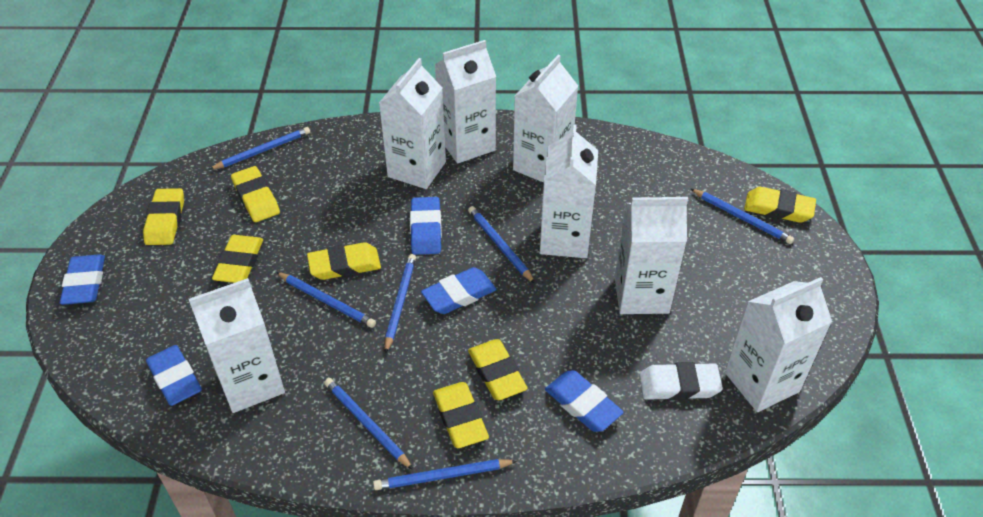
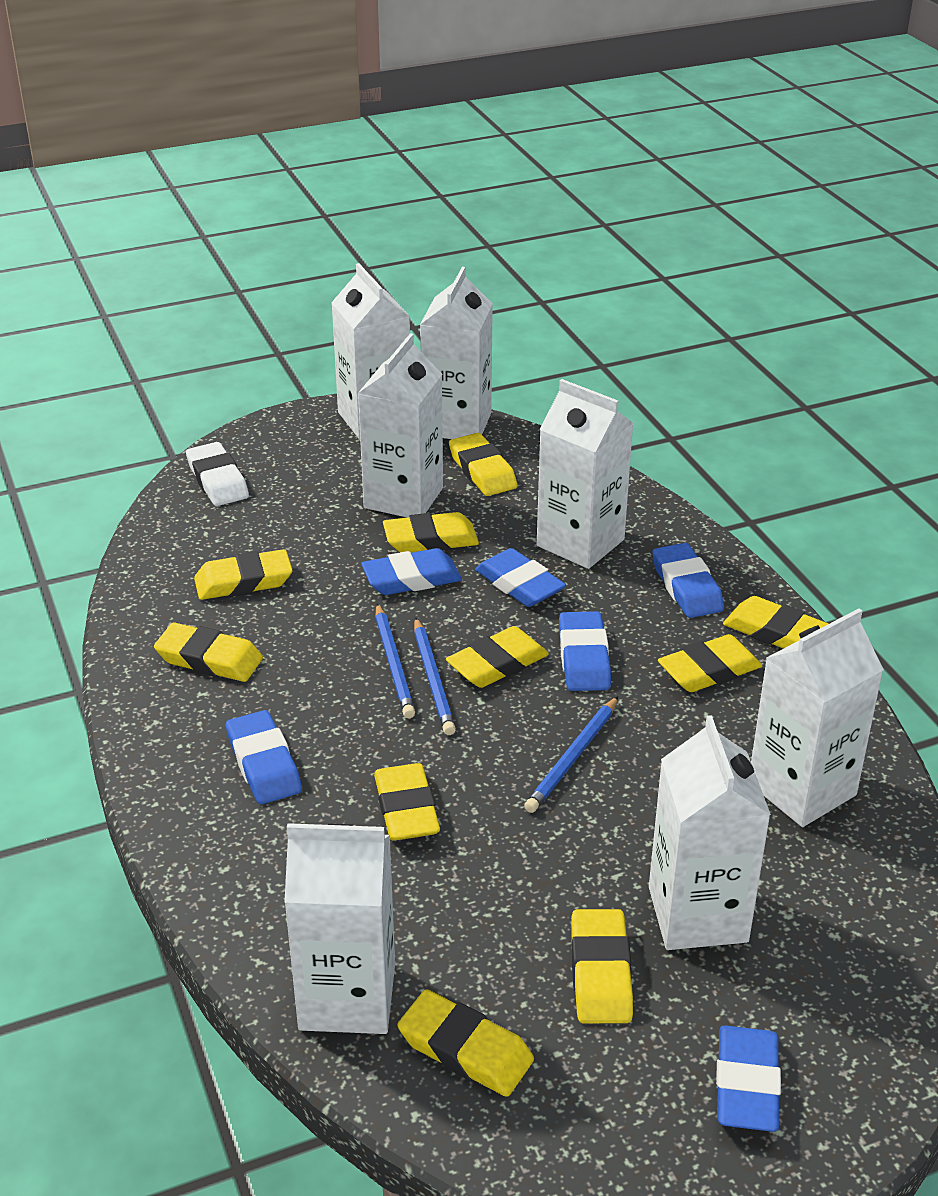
blue eraser: 5 -> 6
blue pencil: 7 -> 3
yellow eraser: 7 -> 10

